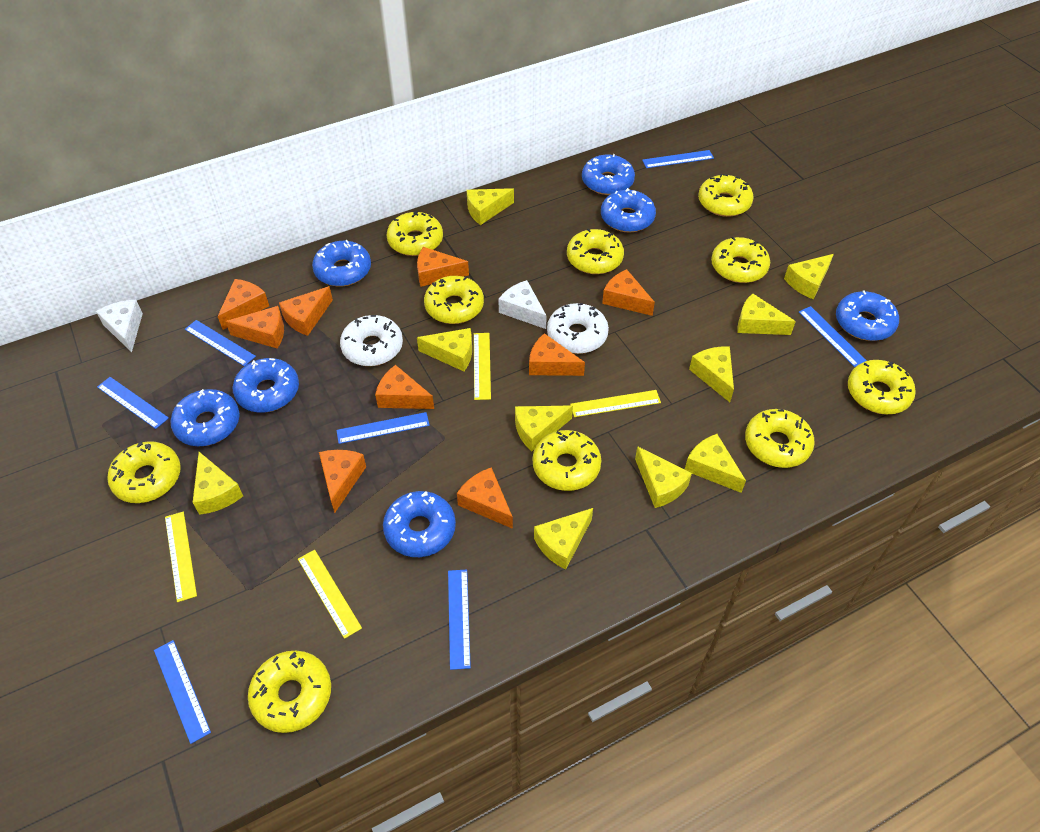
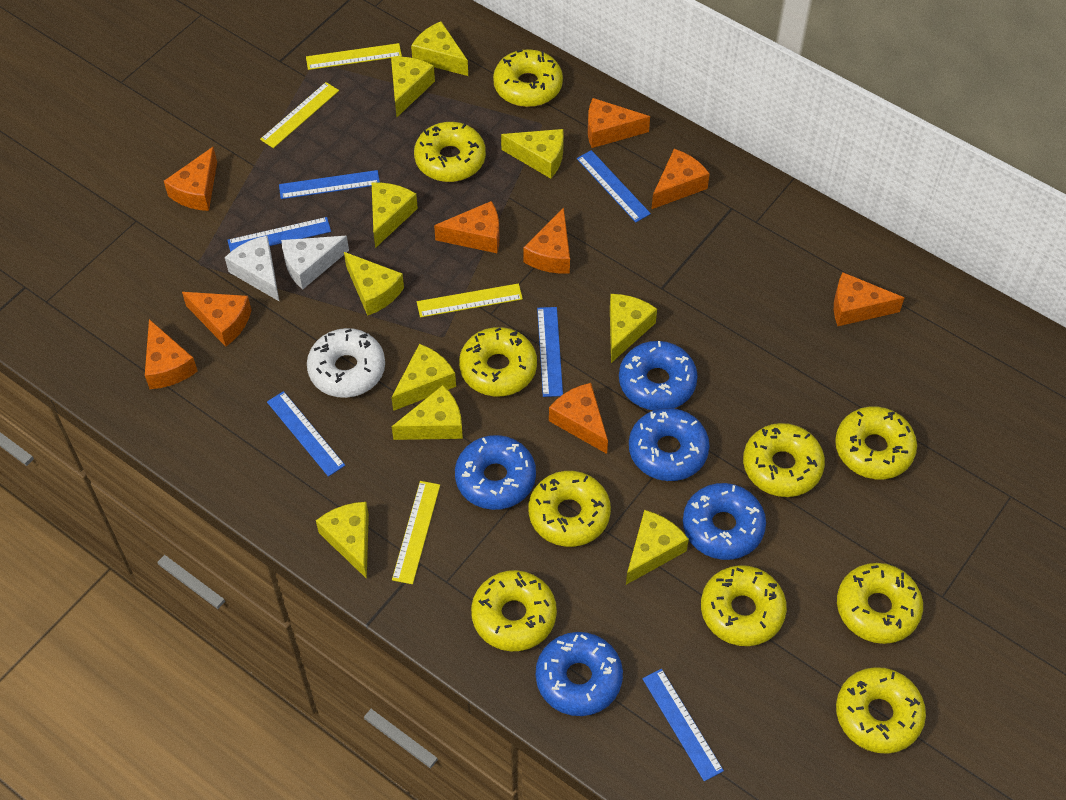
blue donut: 7 -> 5
blue ruler: 7 -> 6
white donut: 2 -> 1

